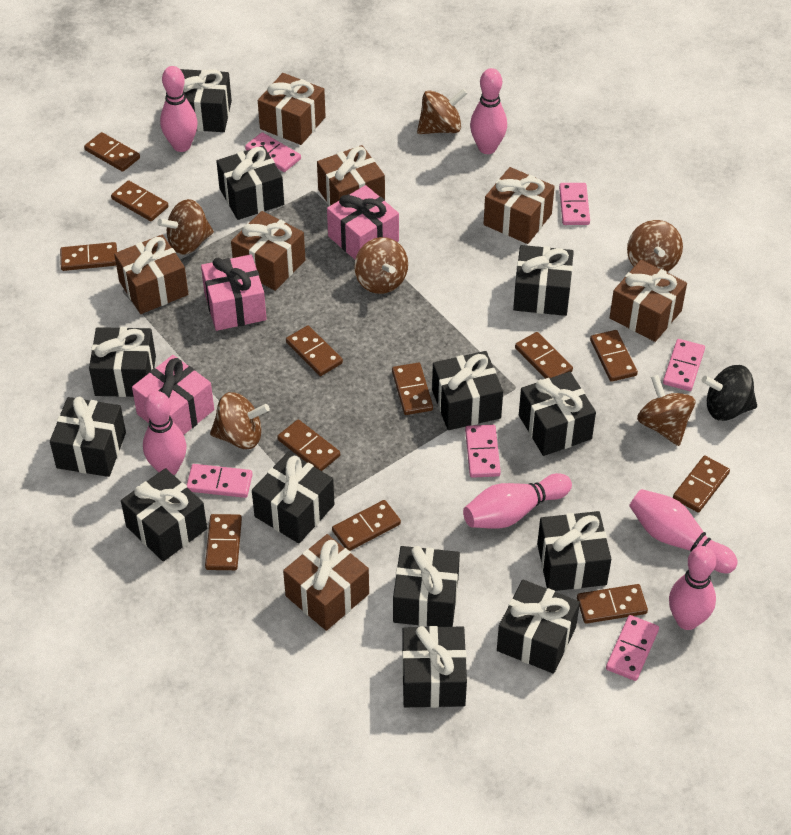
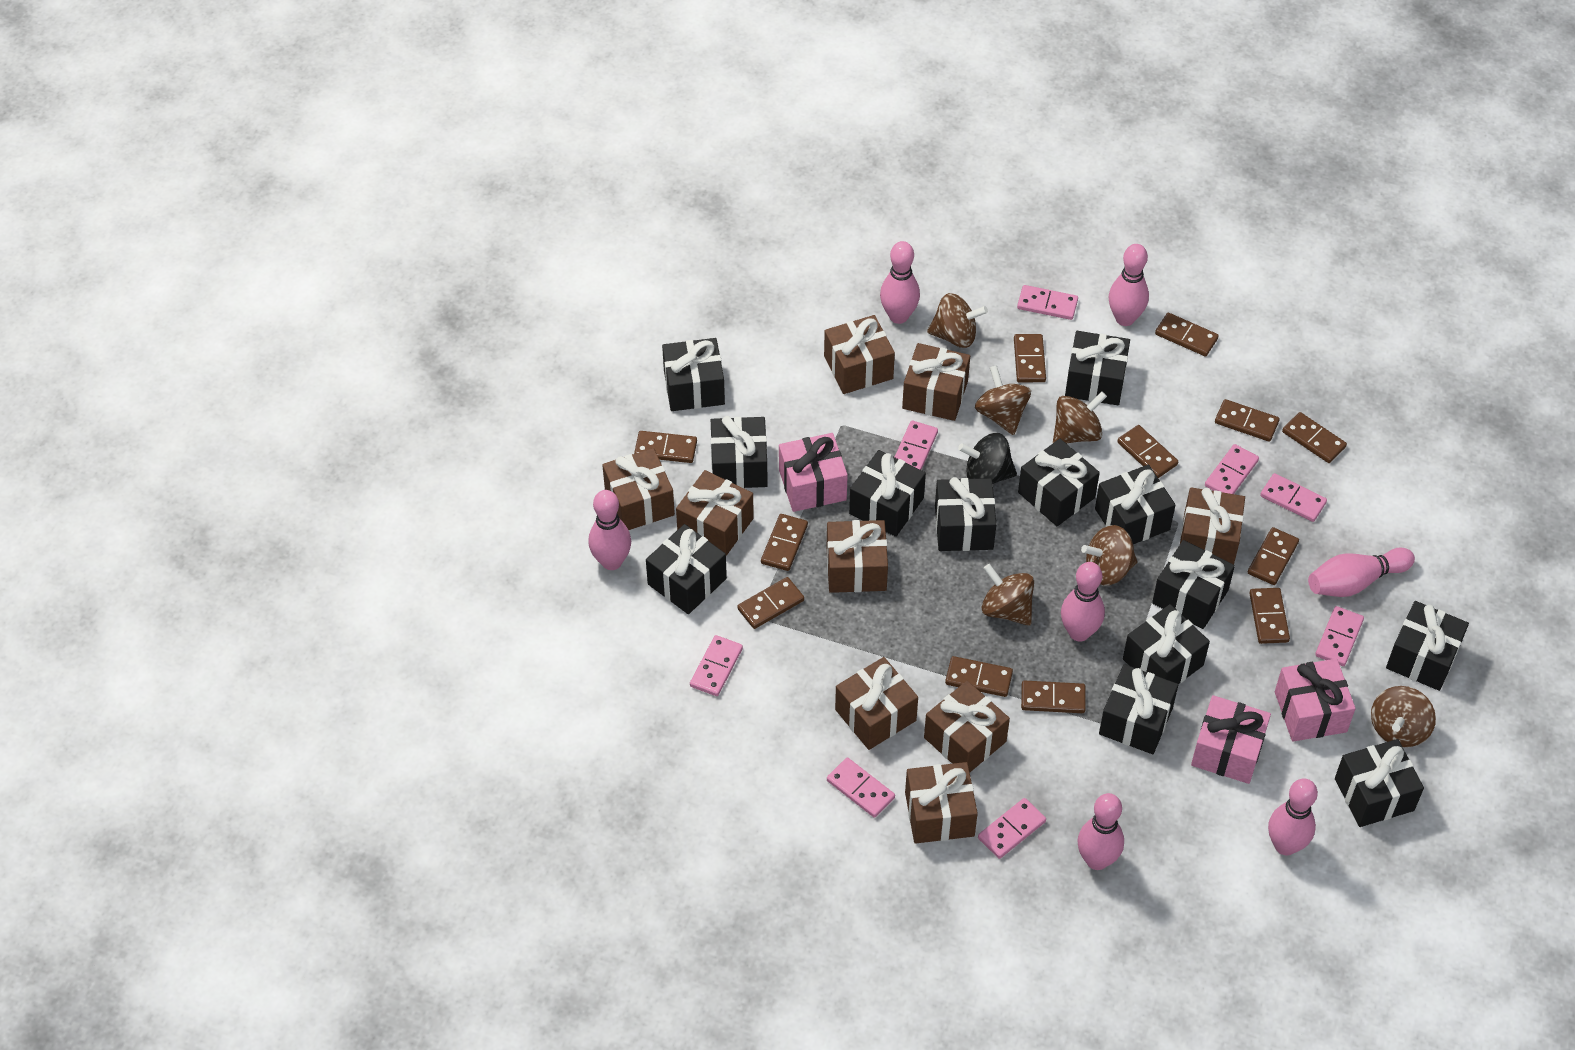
brown gift: 7 -> 9
pink bowling pin: 6 -> 7
pink domino: 6 -> 8

